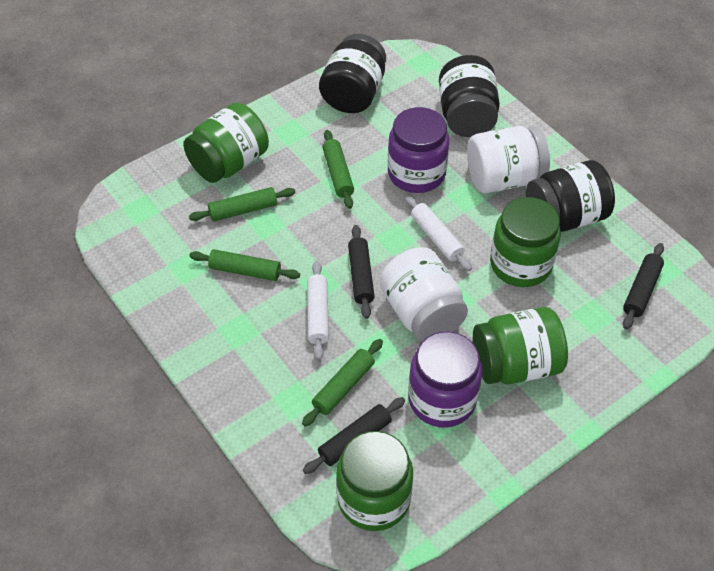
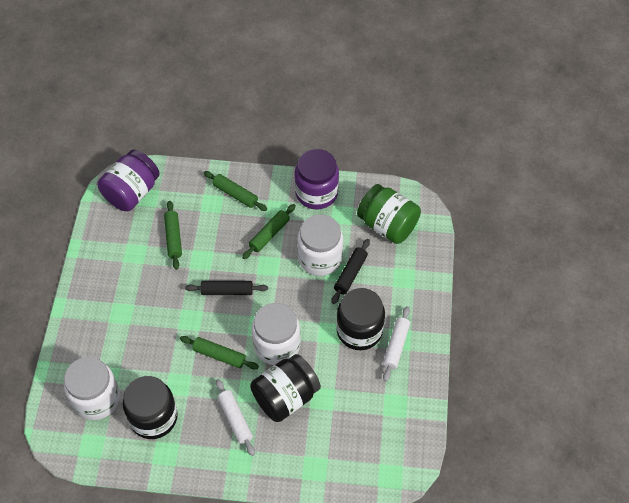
black rolling pin: 3 -> 2
green jar: 4 -> 1
white jar: 2 -> 3

